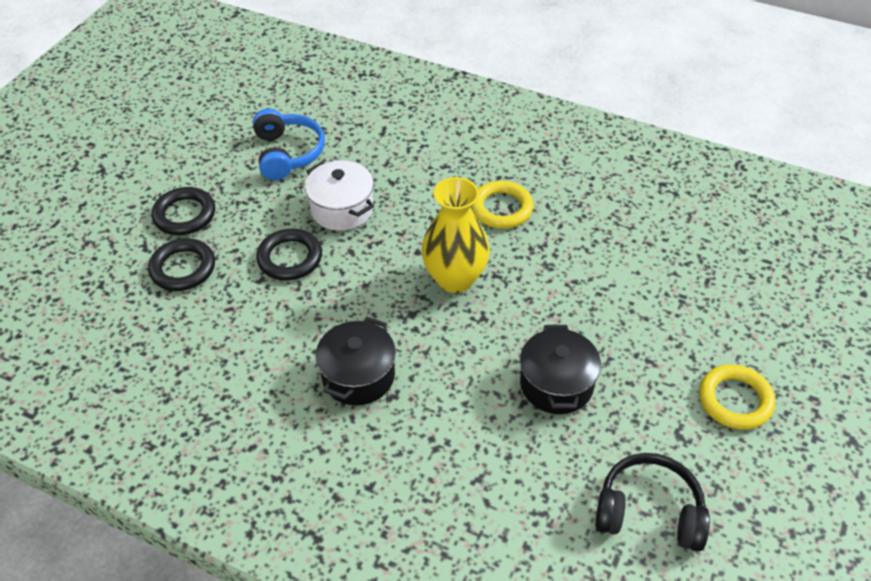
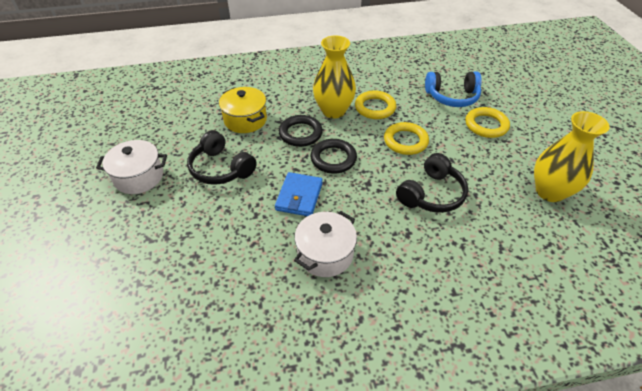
black headphones: 1 -> 2
black pot: 2 -> 0
black ring: 3 -> 2
blue wallet: 0 -> 1
white pot: 1 -> 2
yellow pot: 0 -> 1
yellow ring: 2 -> 3
yellow vase: 1 -> 2

